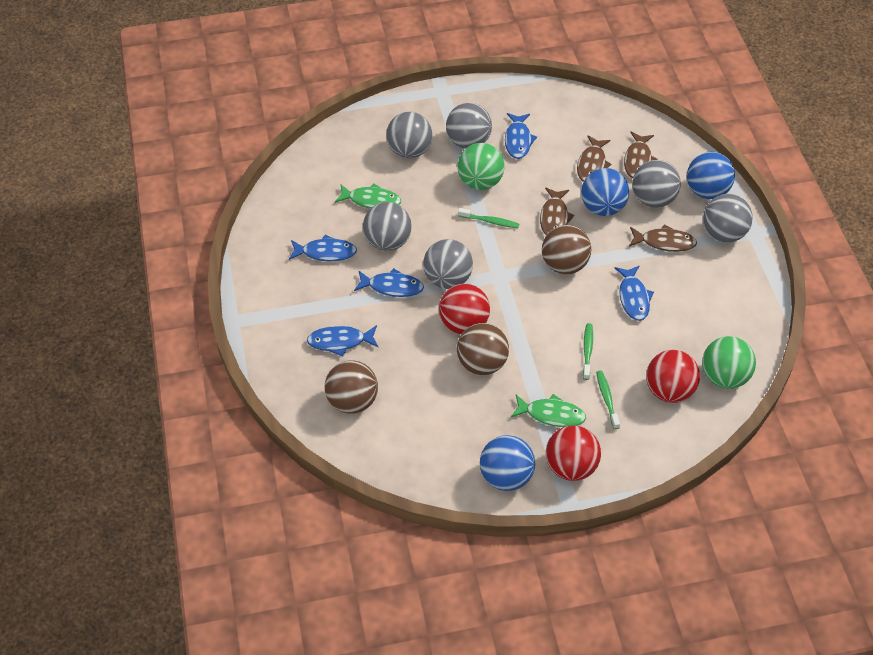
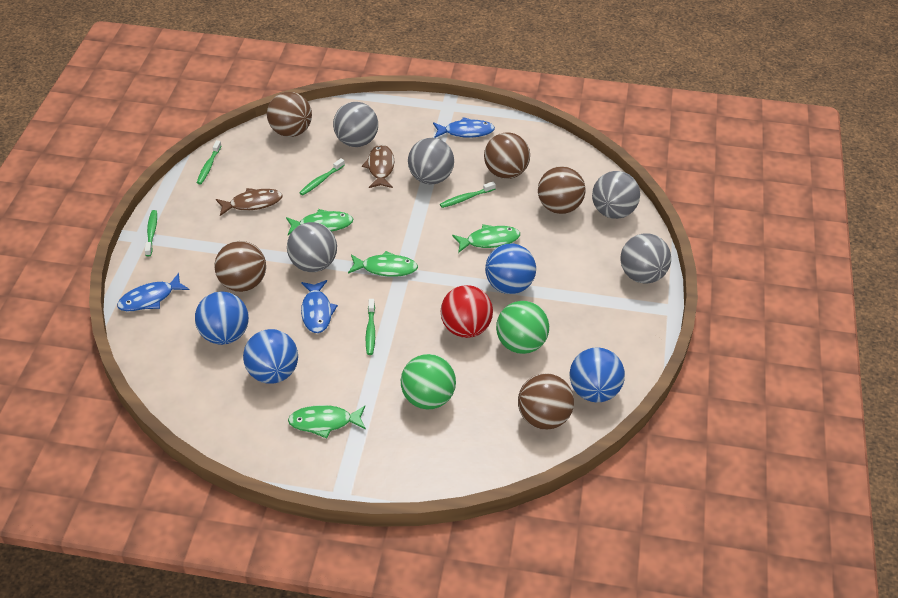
blue ball: 3 -> 4
blue fish: 5 -> 3
brown ball: 3 -> 5
brown fish: 4 -> 2
green fish: 2 -> 4
green toothbrush: 3 -> 5
grey ball: 6 -> 5
red ball: 3 -> 1

